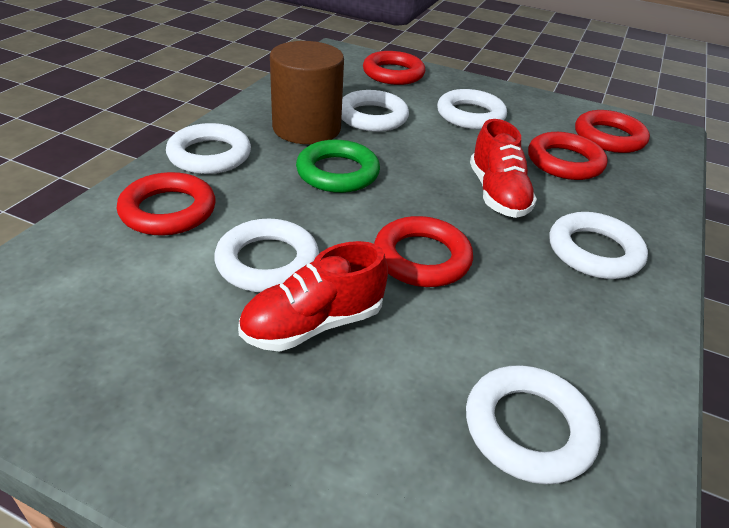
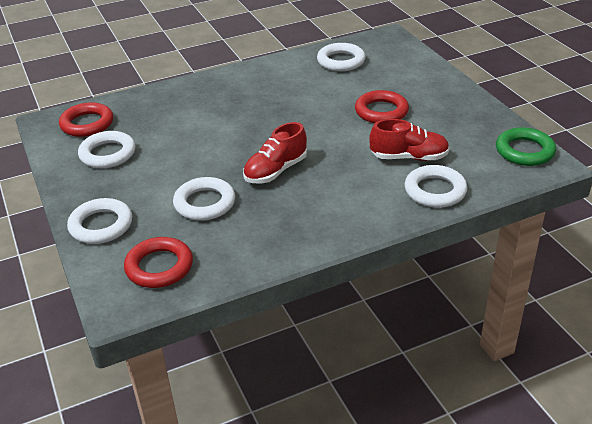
brown cylinder: 1 -> 0
red ring: 5 -> 3
white ring: 6 -> 5

